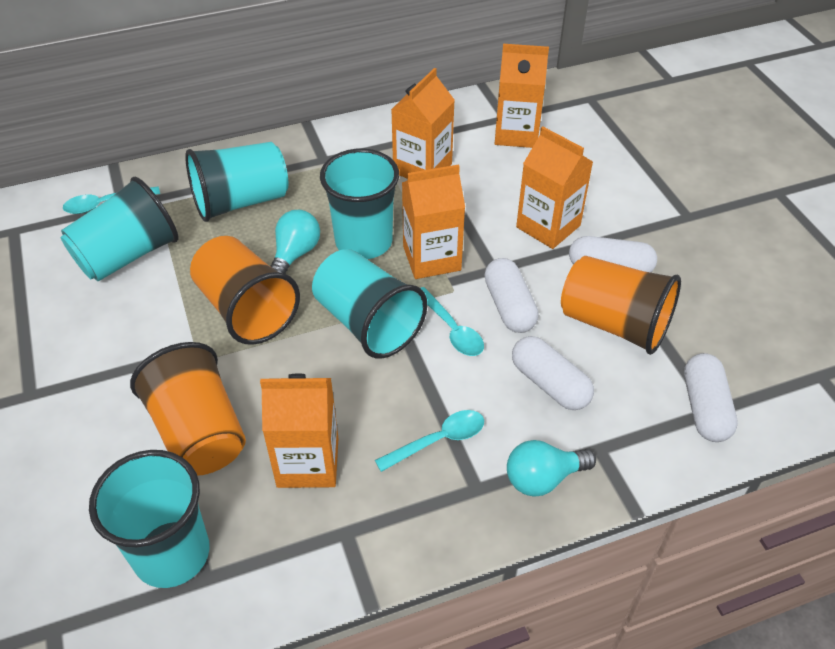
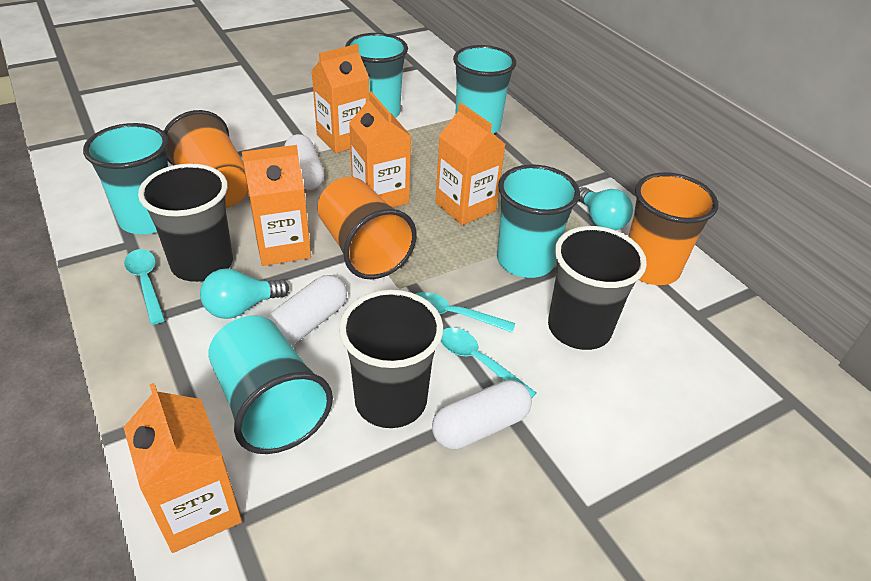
black cup: 0 -> 3
white capsule: 4 -> 3

